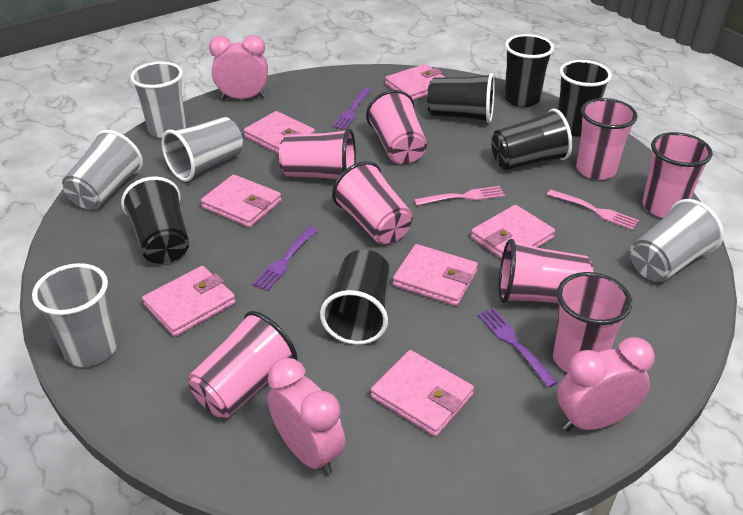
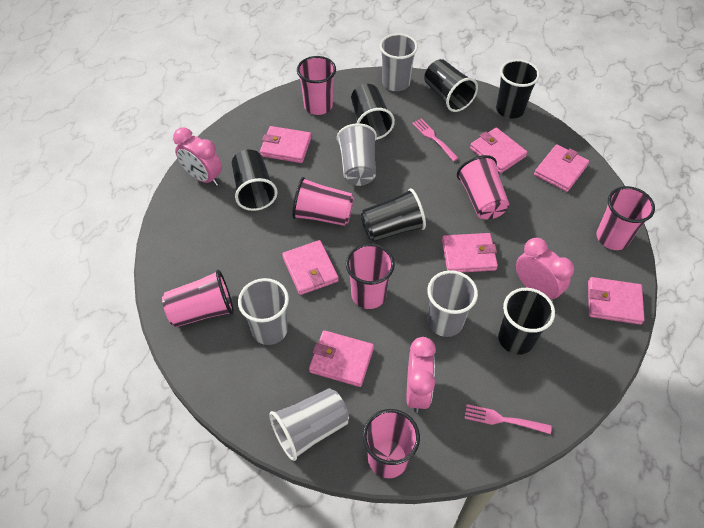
pink cup: 8 -> 7
purple fork: 3 -> 0

